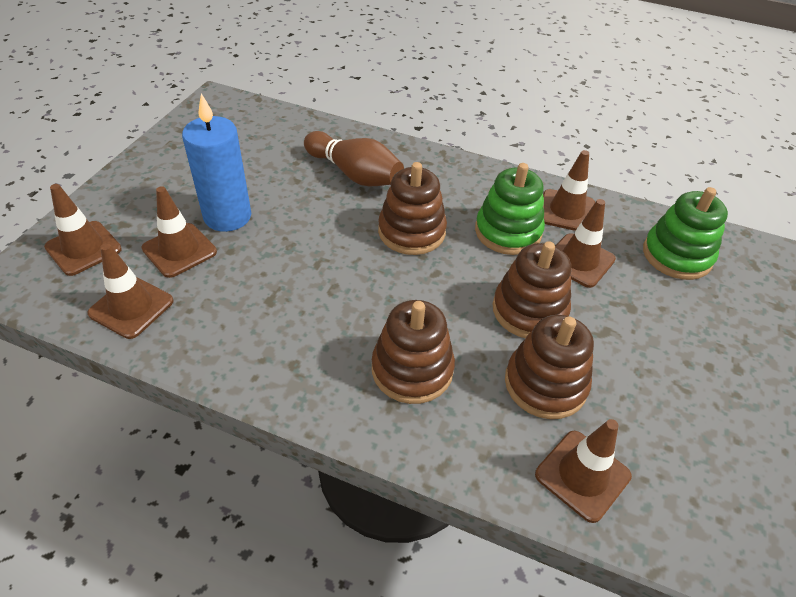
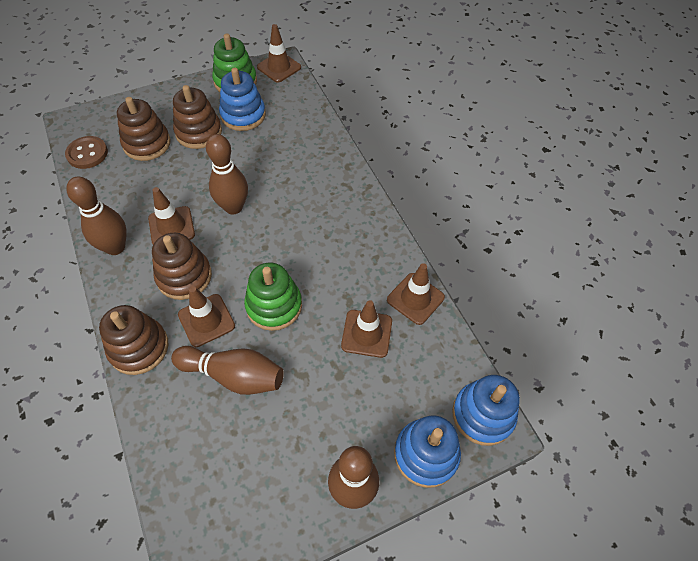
blue candle: 1 -> 0
blue stacking toy: 0 -> 3
brown bowling pin: 1 -> 4
brown button: 0 -> 1
brown traffic cone: 6 -> 5

